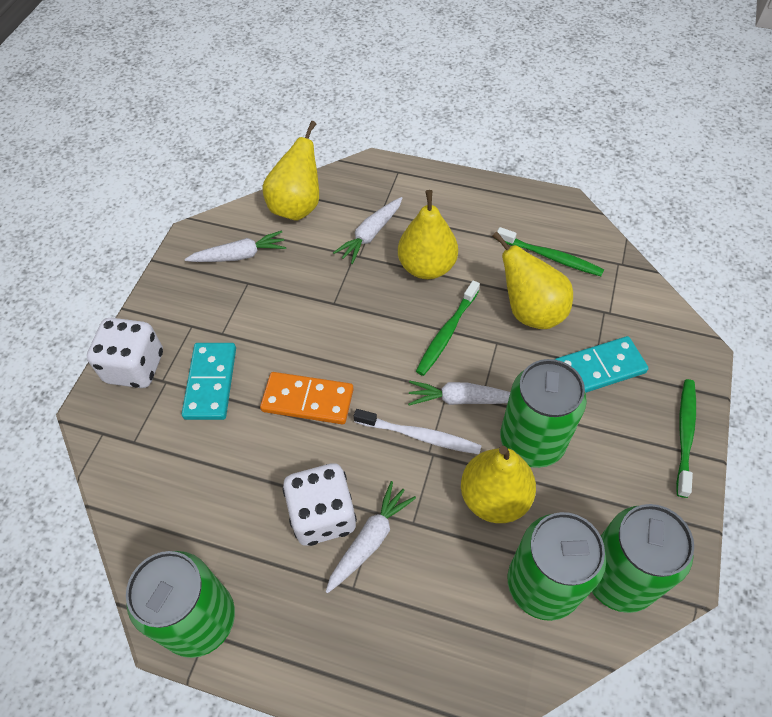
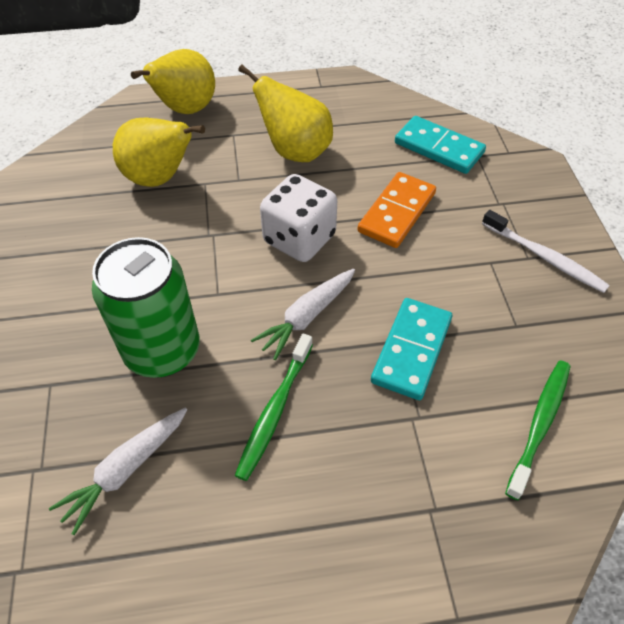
green can: 4 -> 1
green toothbrush: 3 -> 2
white carrot: 4 -> 2
white dice: 2 -> 1
yellow pear: 4 -> 3

